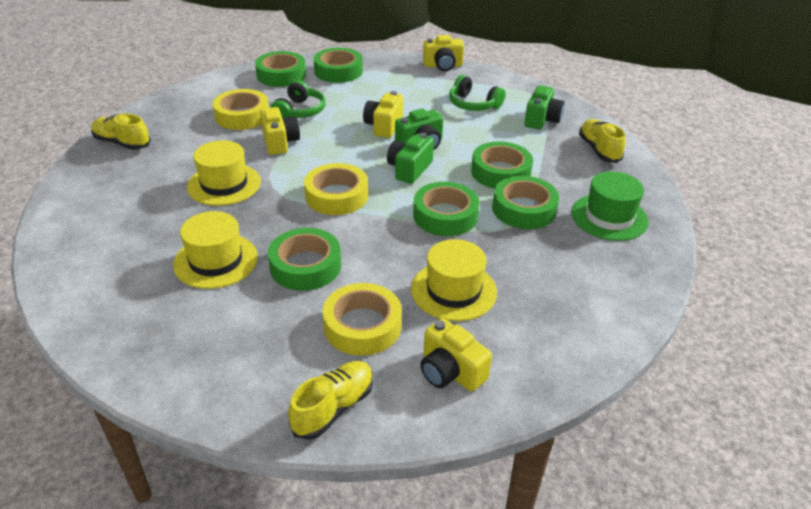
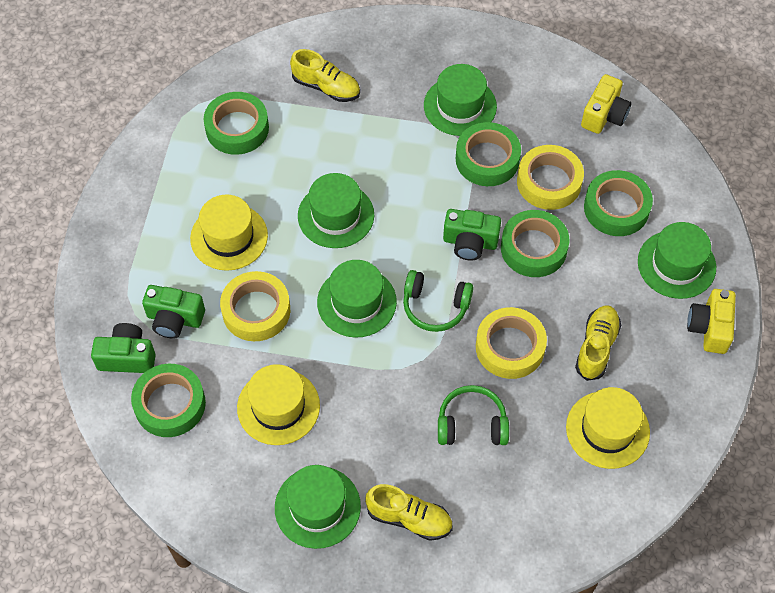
green hat: 1 -> 5
green tape: 6 -> 5
yellow camera: 4 -> 2

